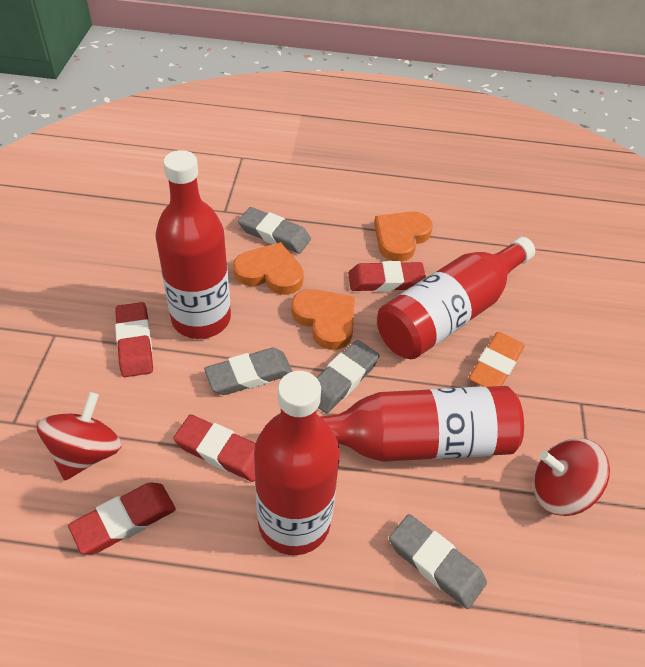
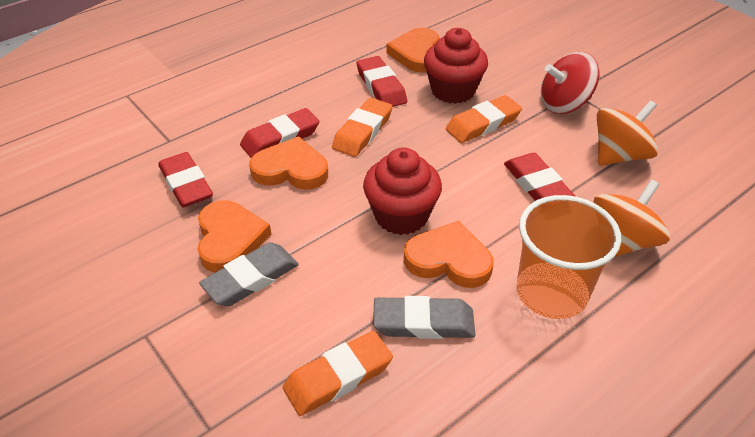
grey eraser: 4 -> 2
orange cup: 0 -> 1
orange eraser: 1 -> 3
orange heart: 3 -> 4
orange spinning top: 0 -> 2
red bottle: 4 -> 0
red cupcake: 0 -> 2
red spinning top: 2 -> 1

